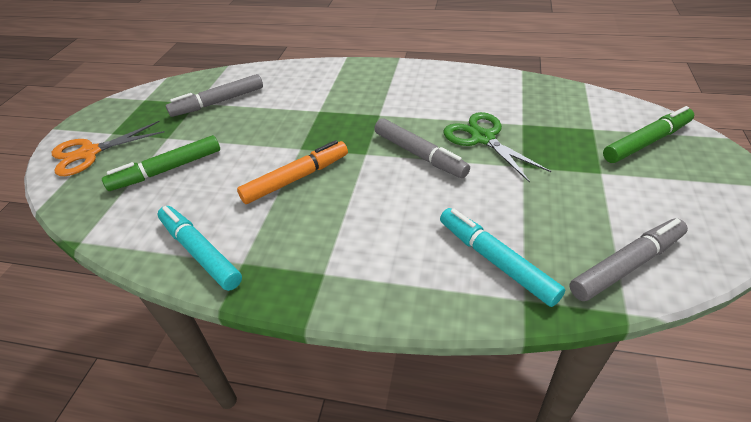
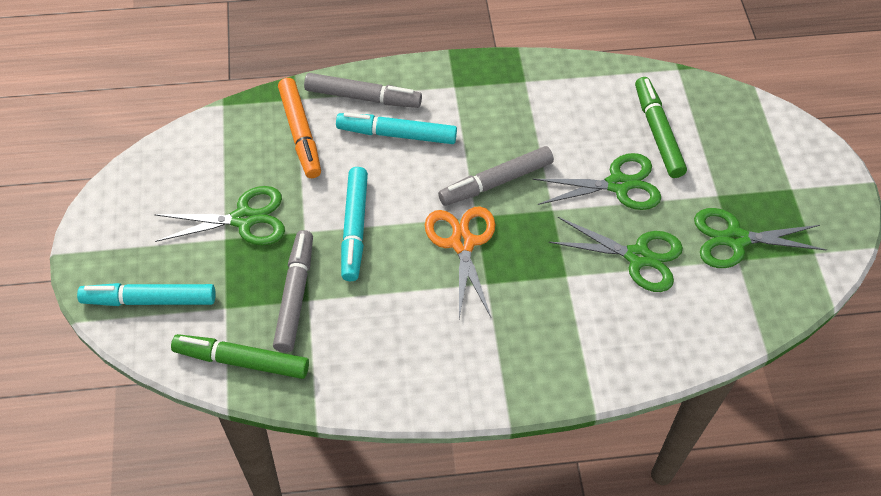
green scissors: 1 -> 4
turquoise marker: 2 -> 3

